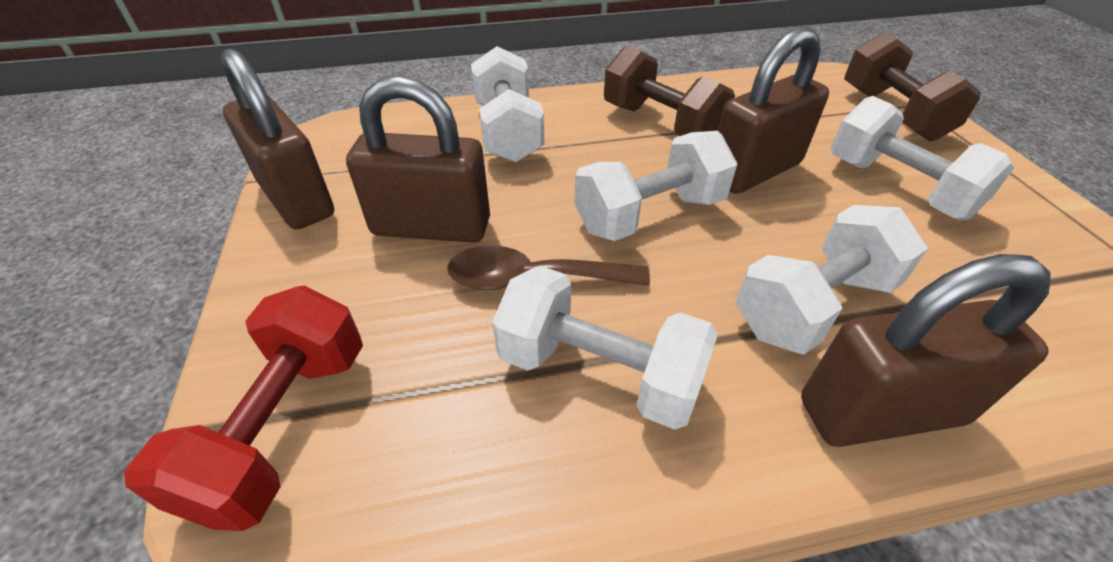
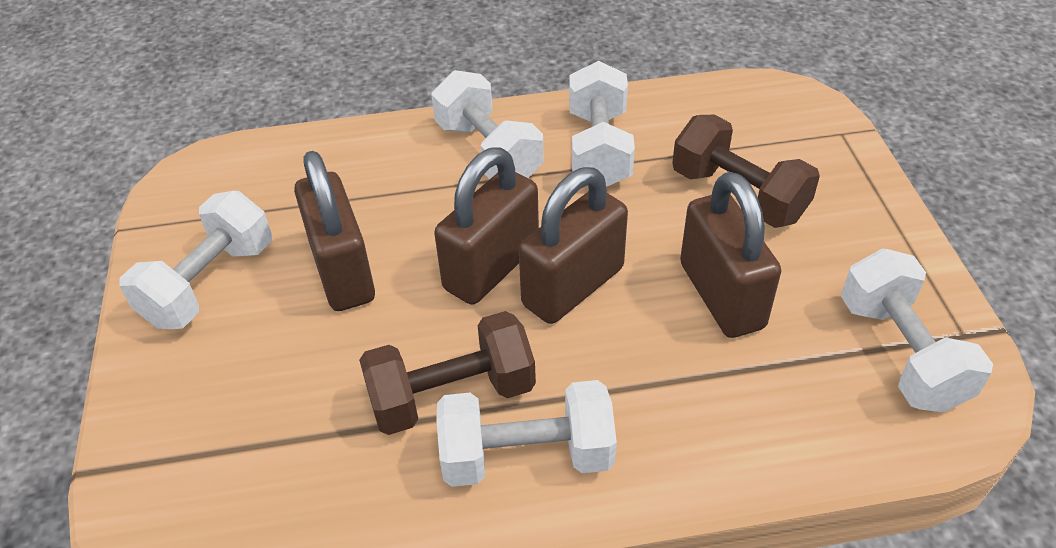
brown spoon: 1 -> 0
red dumbbell: 1 -> 0

